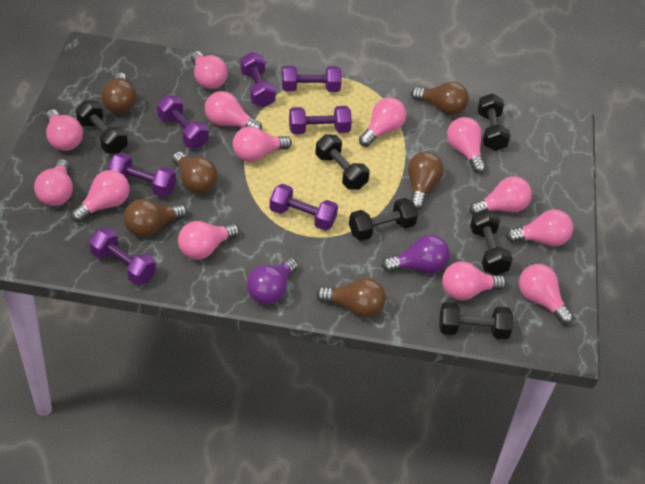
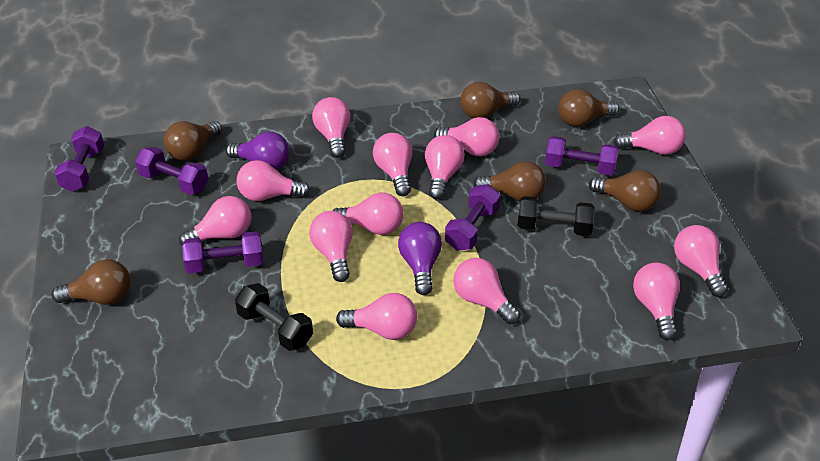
black dumbbell: 6 -> 2
purple dumbbell: 7 -> 5

